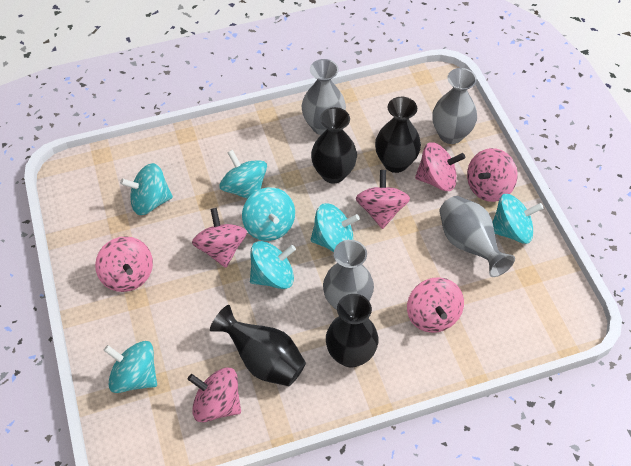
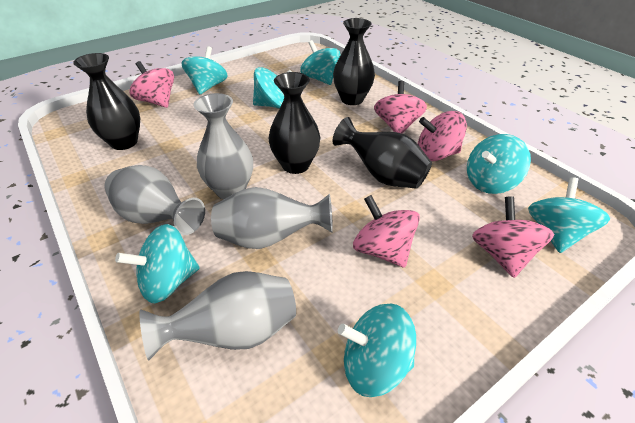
pink spinning top: 7 -> 5

